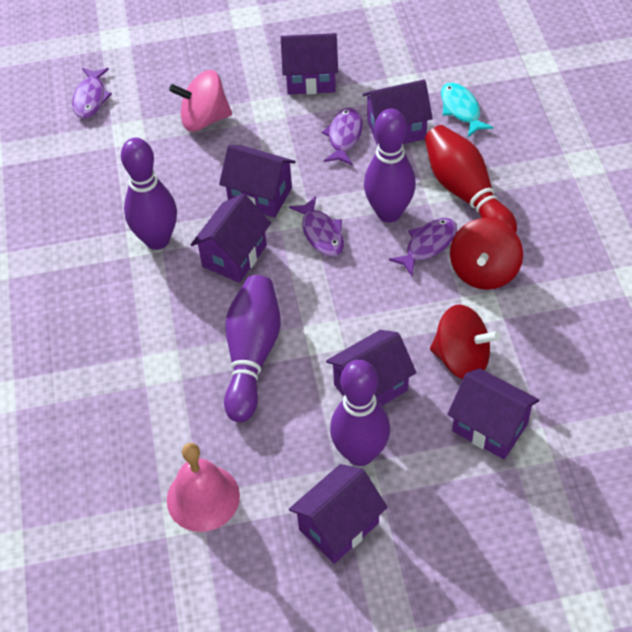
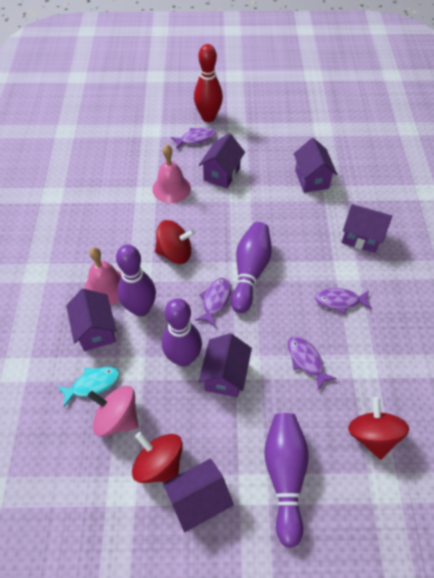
pink bell: 1 -> 2
purple house: 7 -> 6
red spinning top: 2 -> 3

